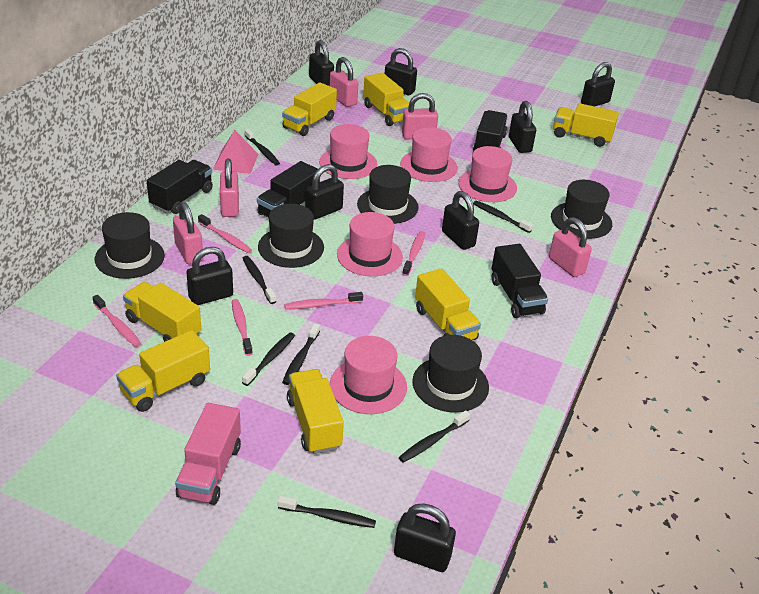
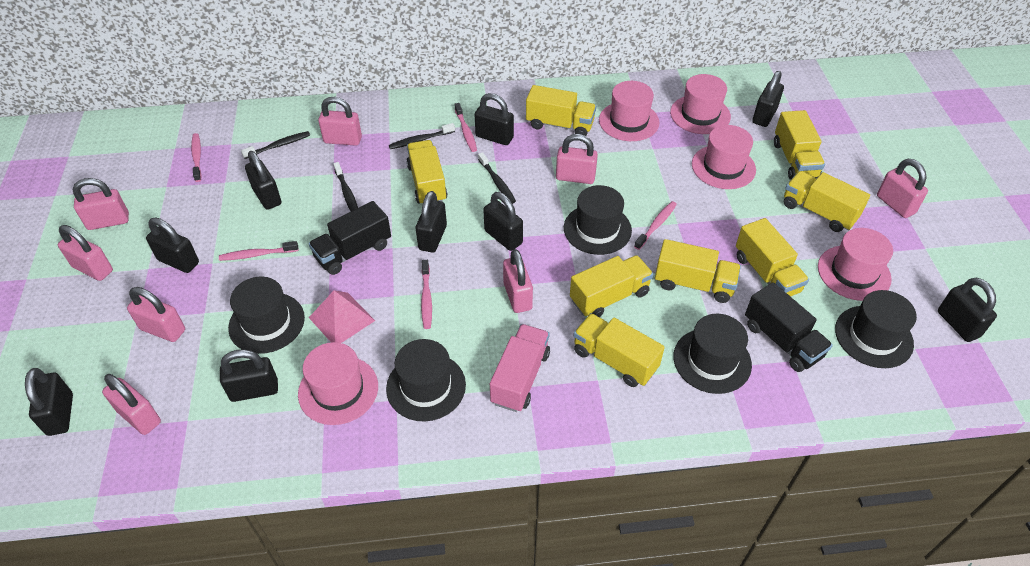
black padlock: 8 -> 9
black toothbrush: 7 -> 4
black truck: 4 -> 2
pink padlock: 5 -> 8
yellow truck: 7 -> 8

